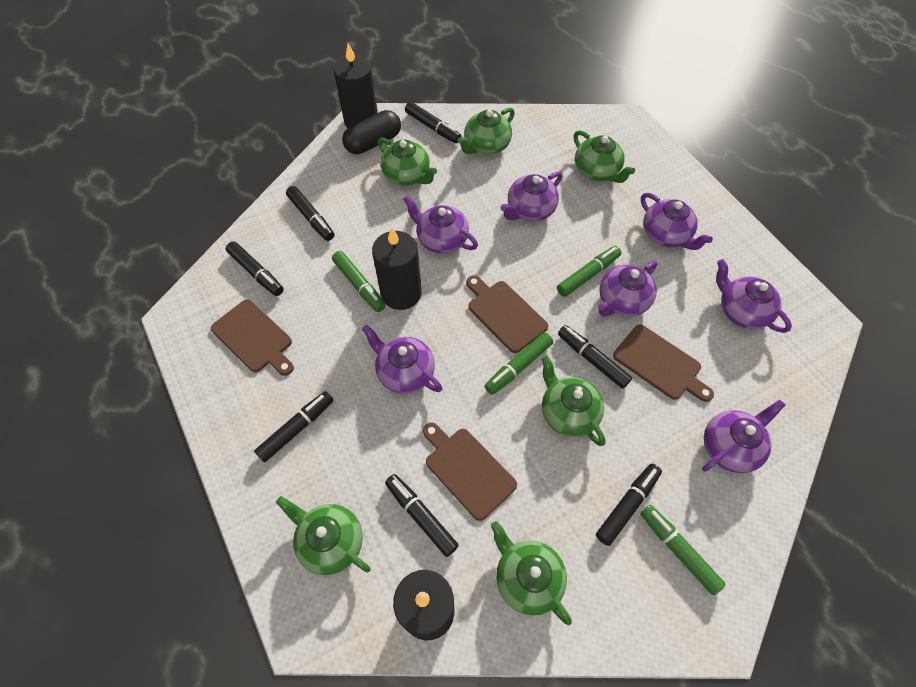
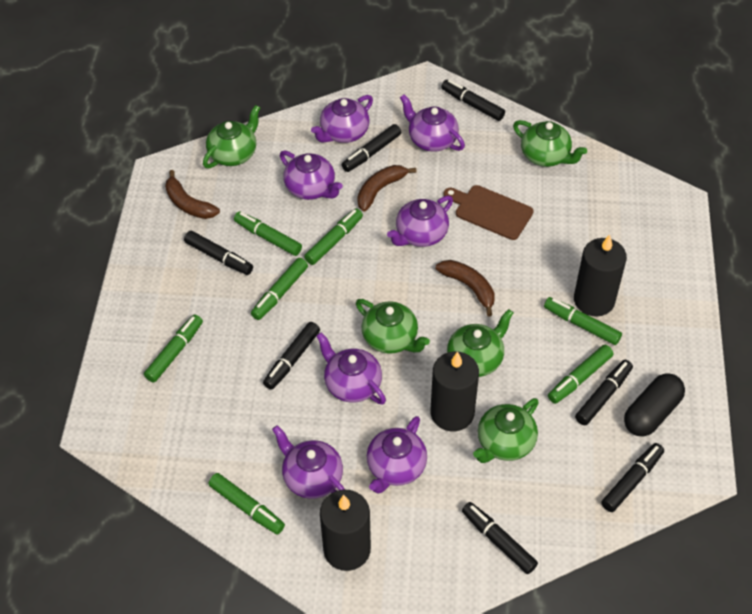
brown banana: 0 -> 3
brown cutting board: 4 -> 1
green marker: 4 -> 7
green teapot: 6 -> 5

